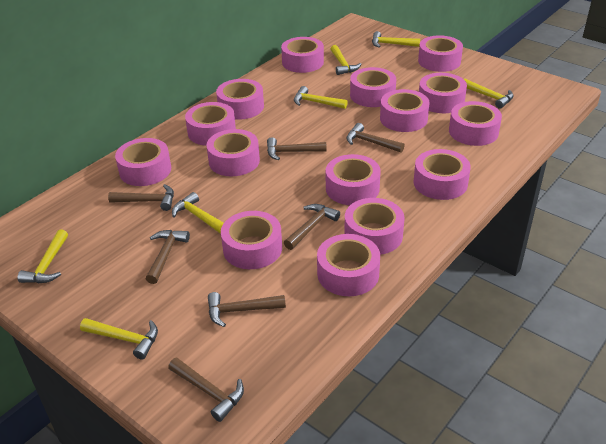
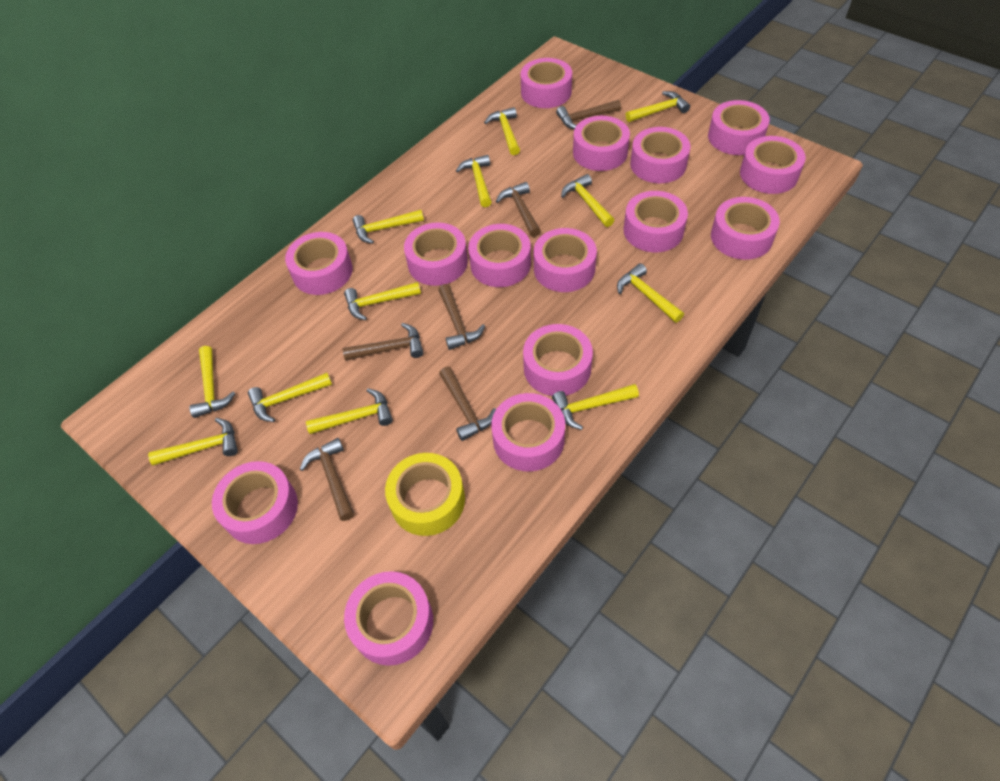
brown hammer: 7 -> 6
yellow hammer: 7 -> 12
yellow tape: 0 -> 1

